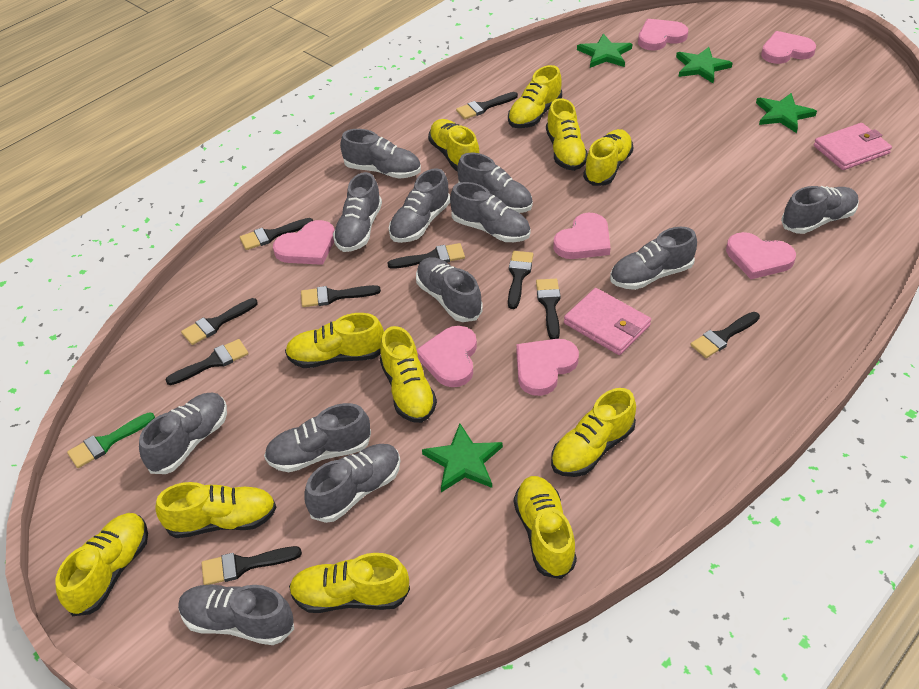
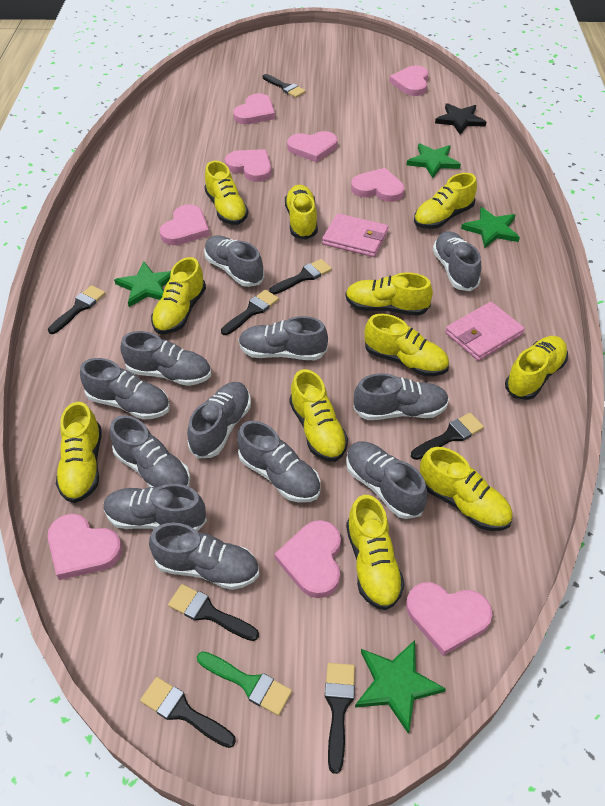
black brush: 10 -> 8
black star: 0 -> 1
pink heart: 7 -> 9

